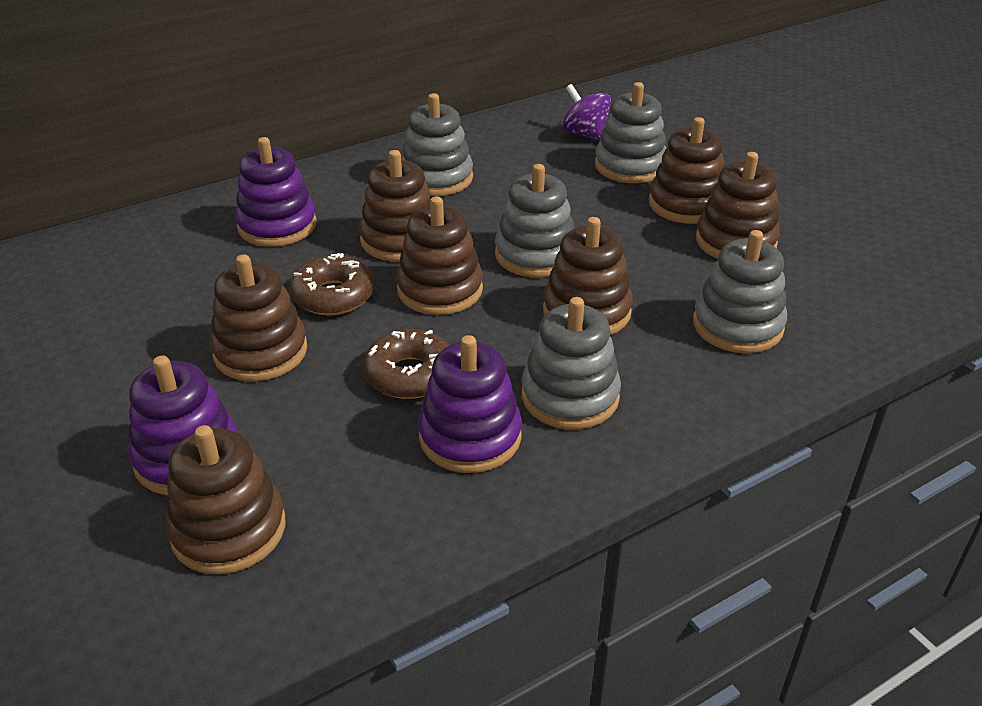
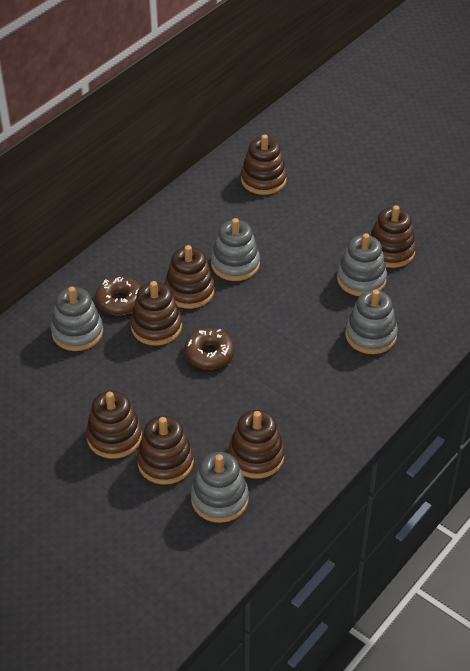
purple spinning top: 1 -> 0
purple stacking toy: 3 -> 0

